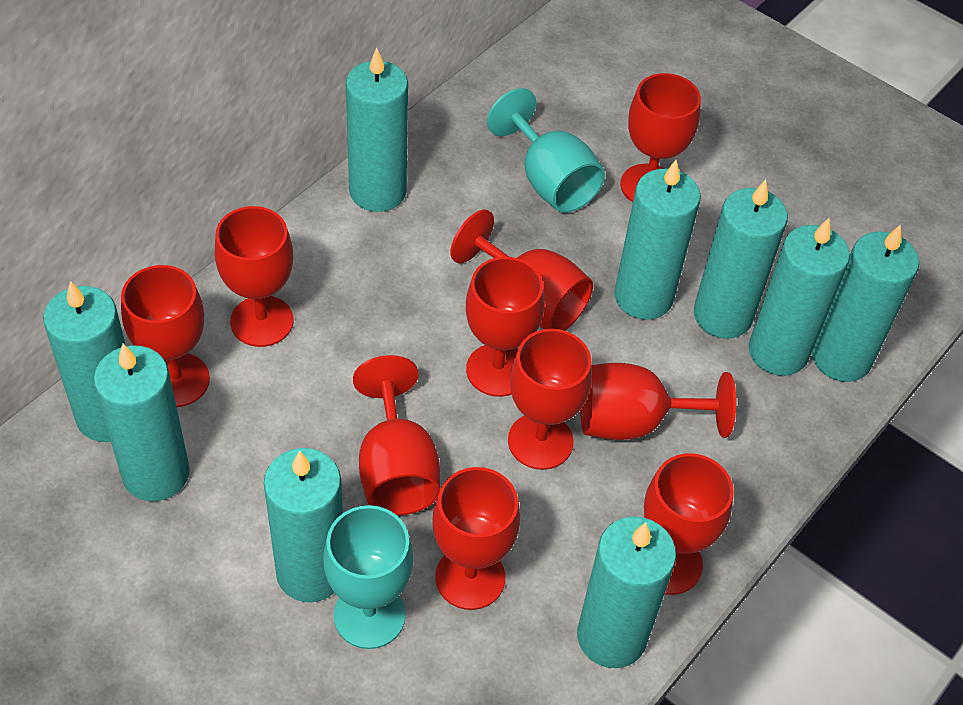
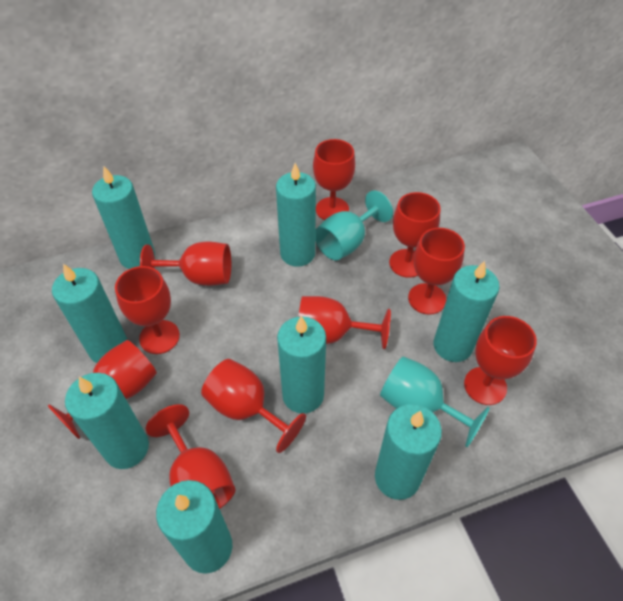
turquoise candle: 9 -> 8

